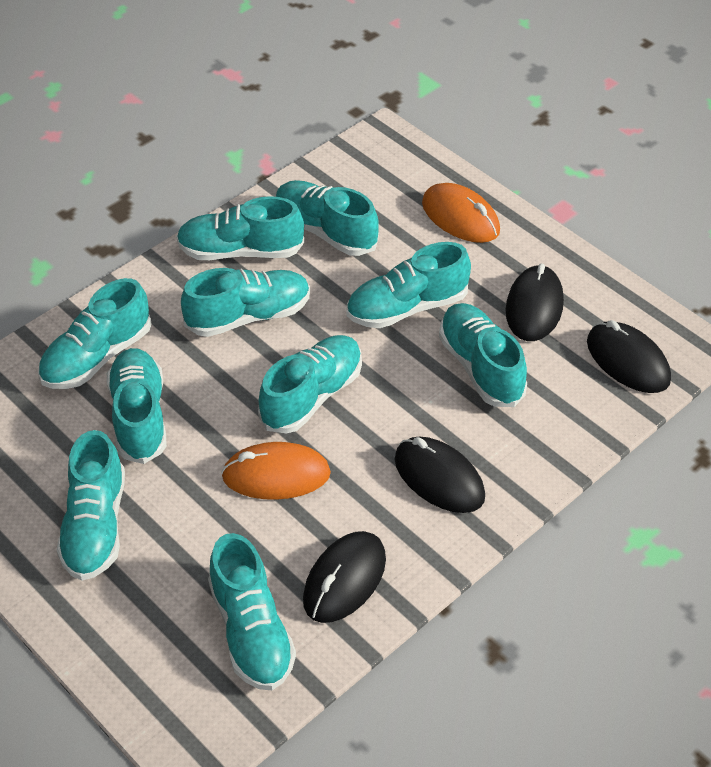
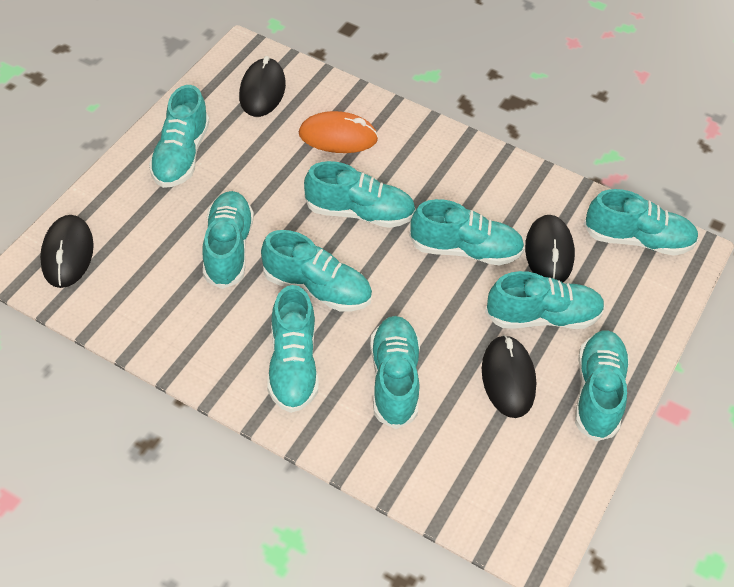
orange mouse: 2 -> 1

